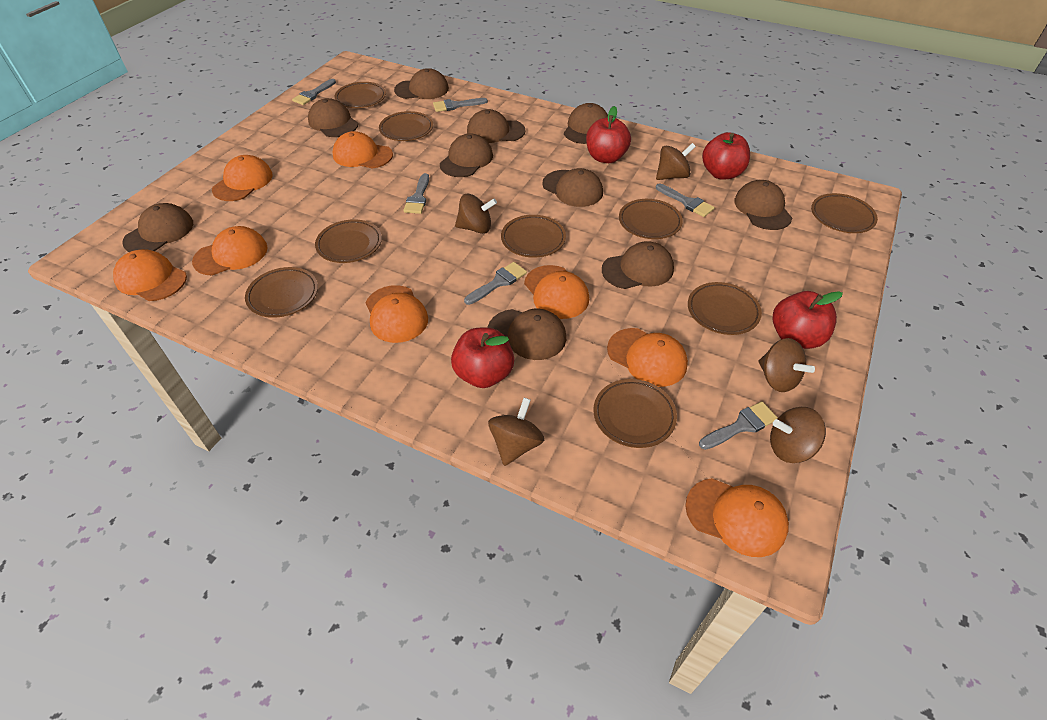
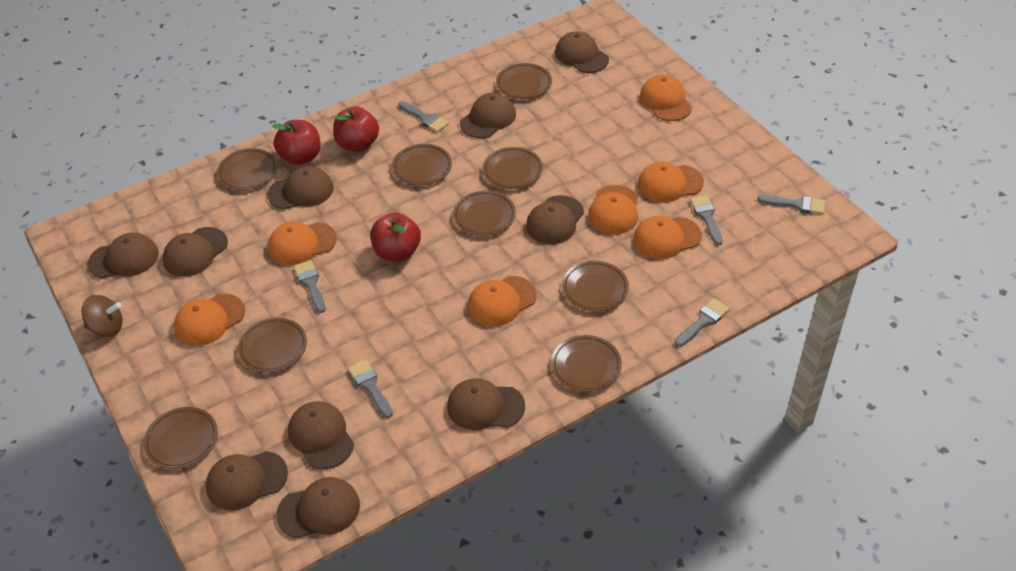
brown spinning top: 5 -> 1
orange cap: 8 -> 7
red apple: 4 -> 3

